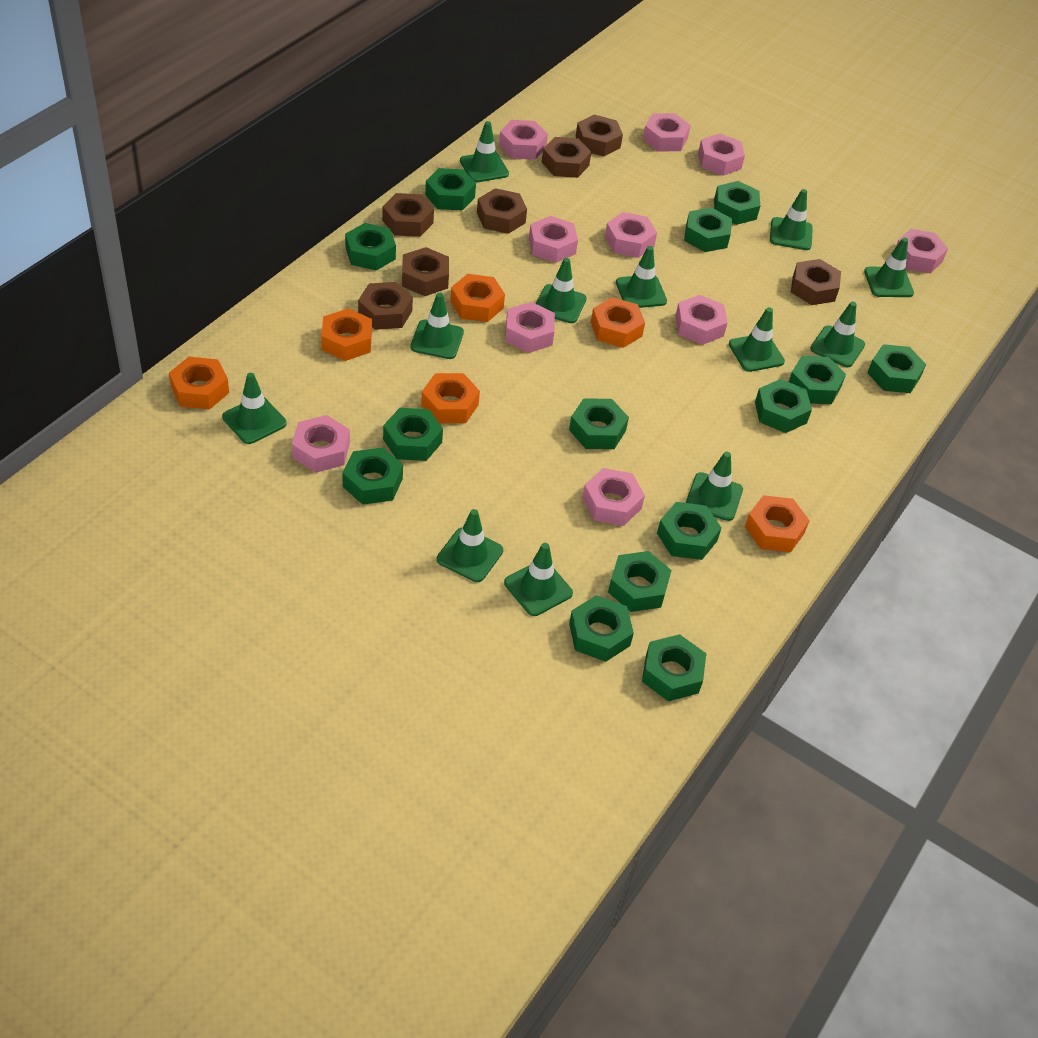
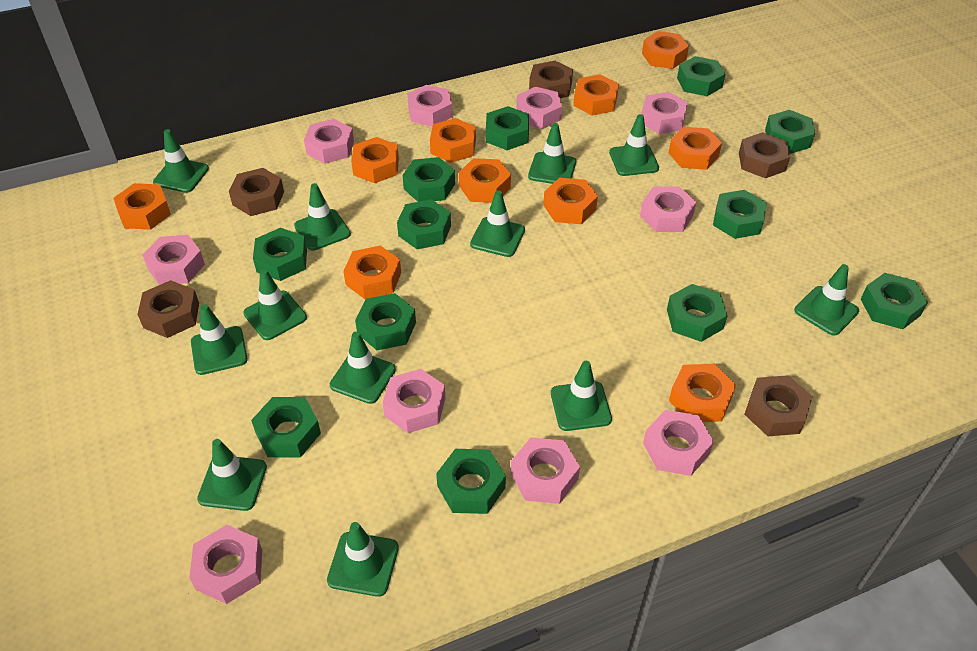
brown nut: 7 -> 5
green nut: 14 -> 12
orange nut: 6 -> 10

